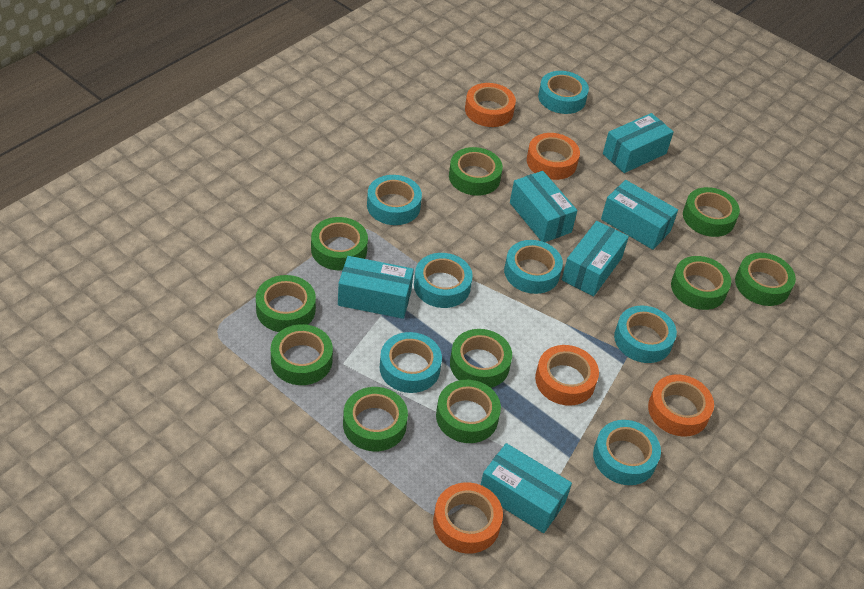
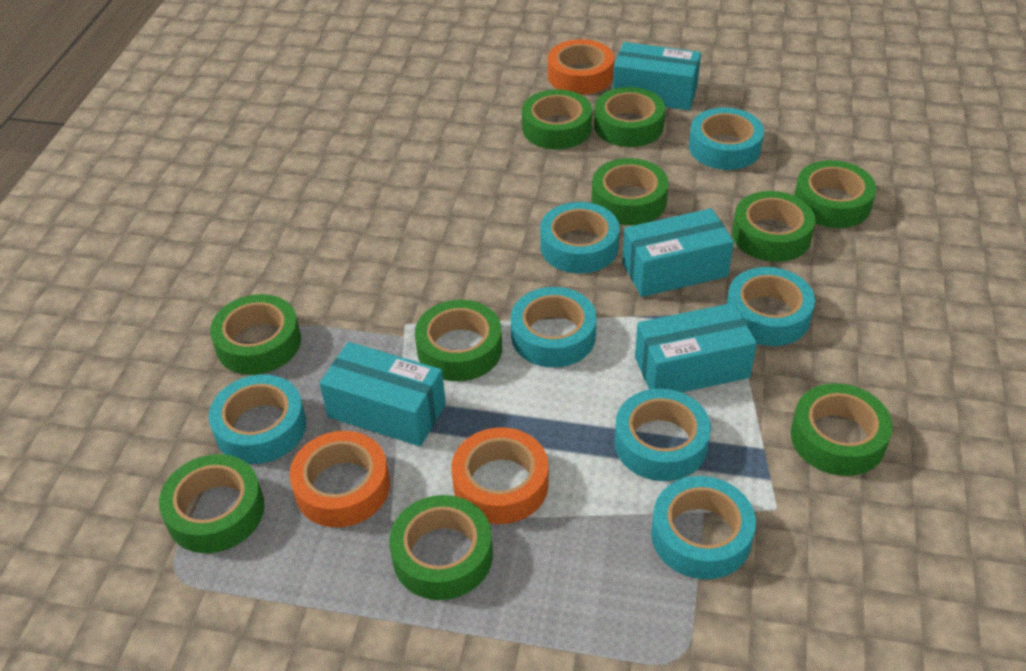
orange tape: 5 -> 3
turquoise box: 6 -> 4

